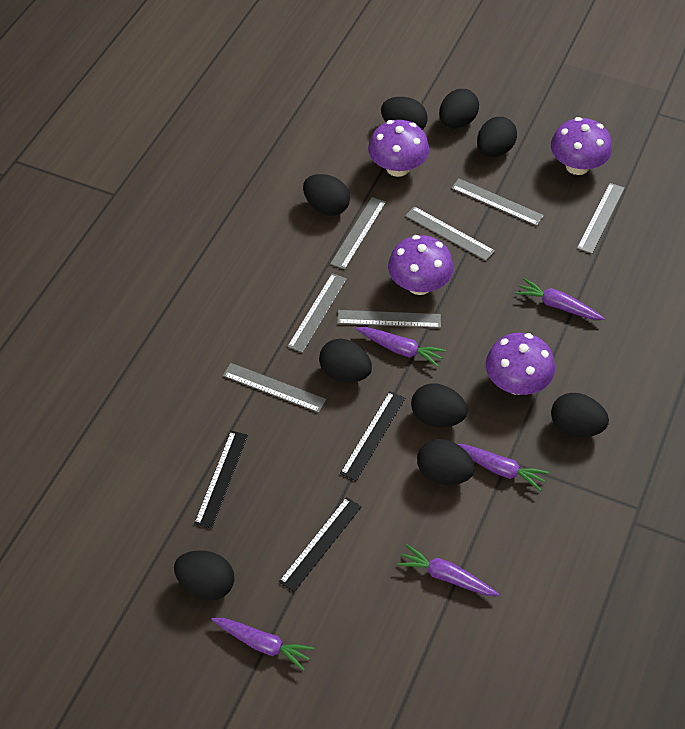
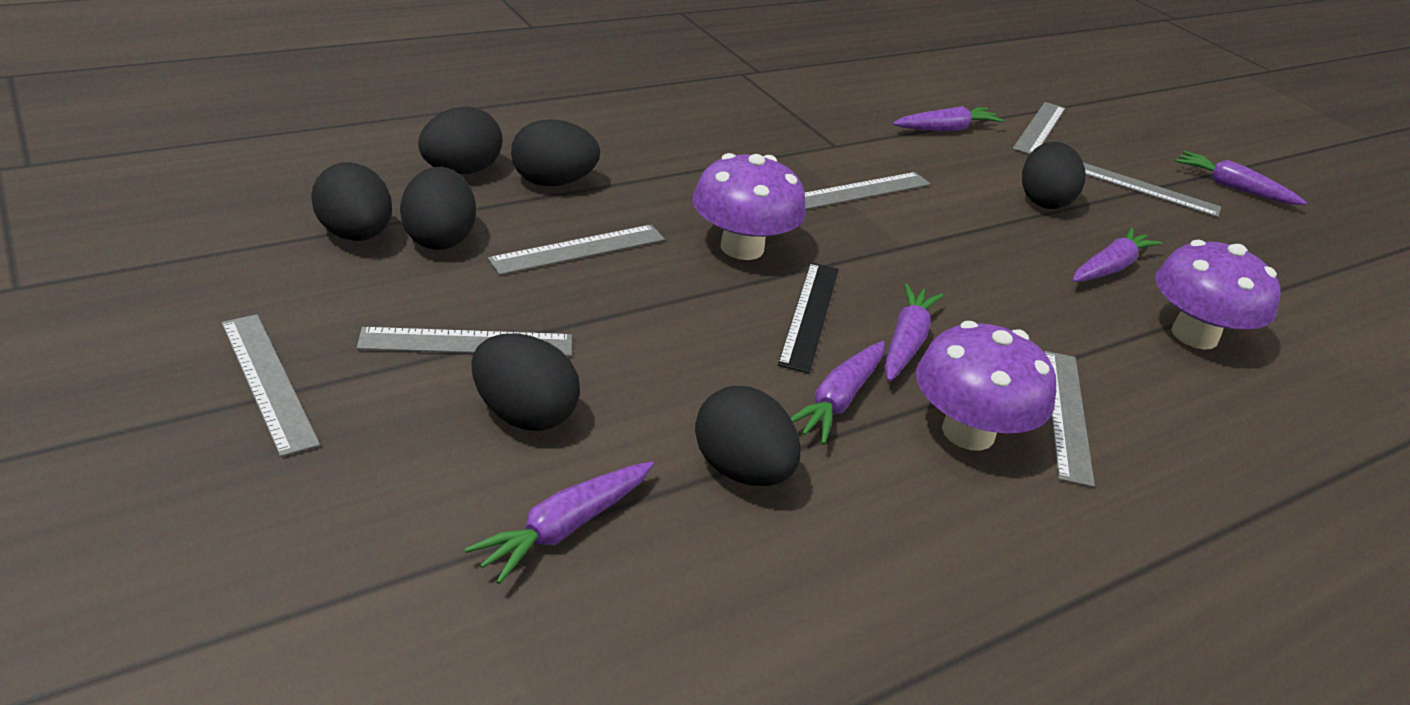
black egg: 9 -> 7
black ruler: 3 -> 1
purple carrot: 5 -> 6
purple mushroom: 4 -> 3

